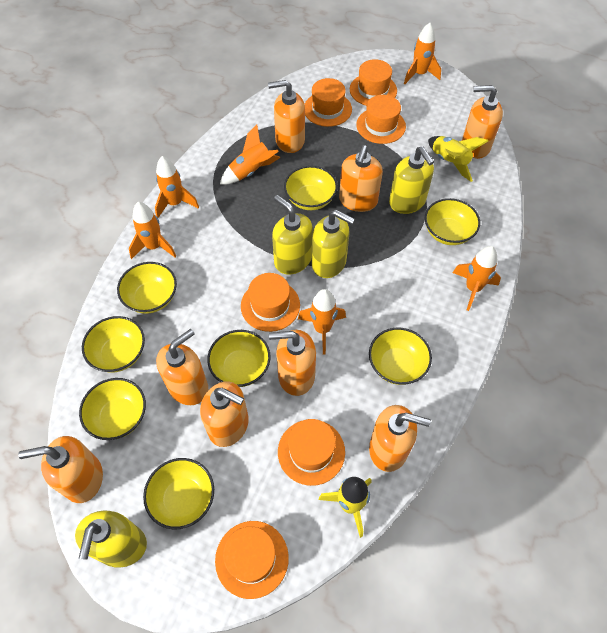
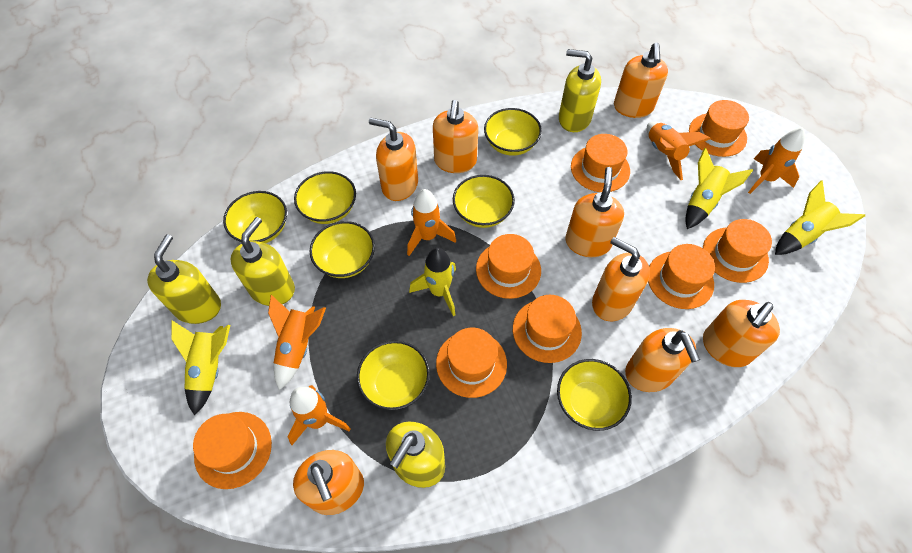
orange hat: 6 -> 8
orange rocket: 6 -> 5
yellow bowl: 8 -> 7
yellow rocket: 2 -> 4

